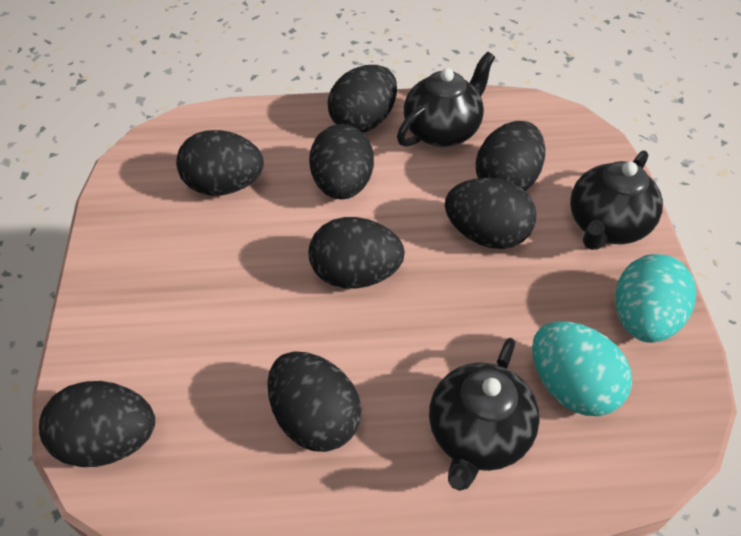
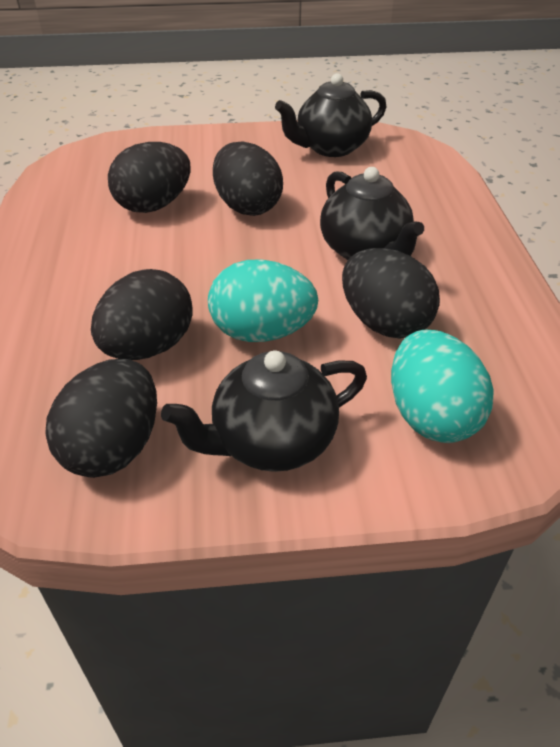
black egg: 8 -> 5

